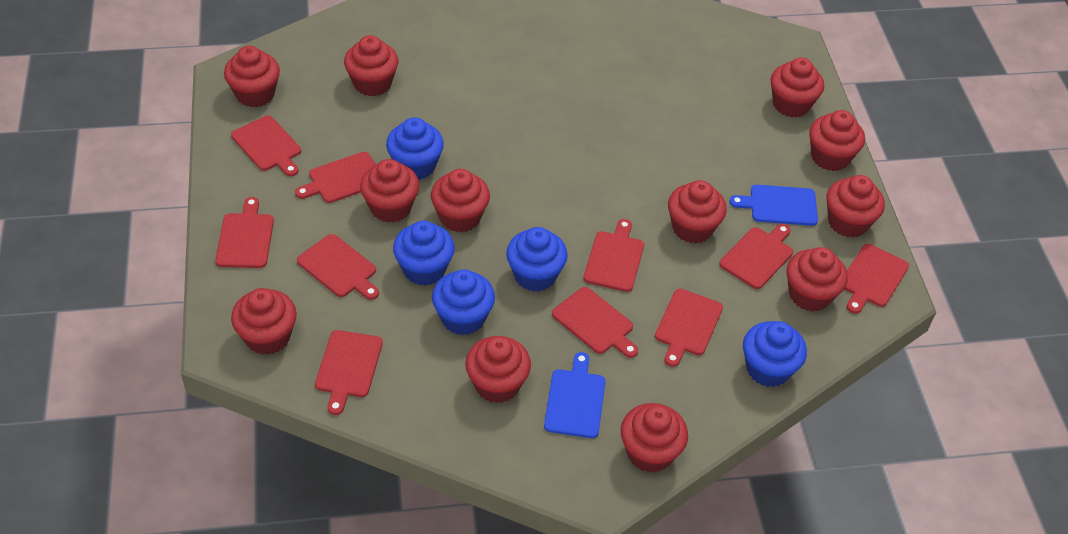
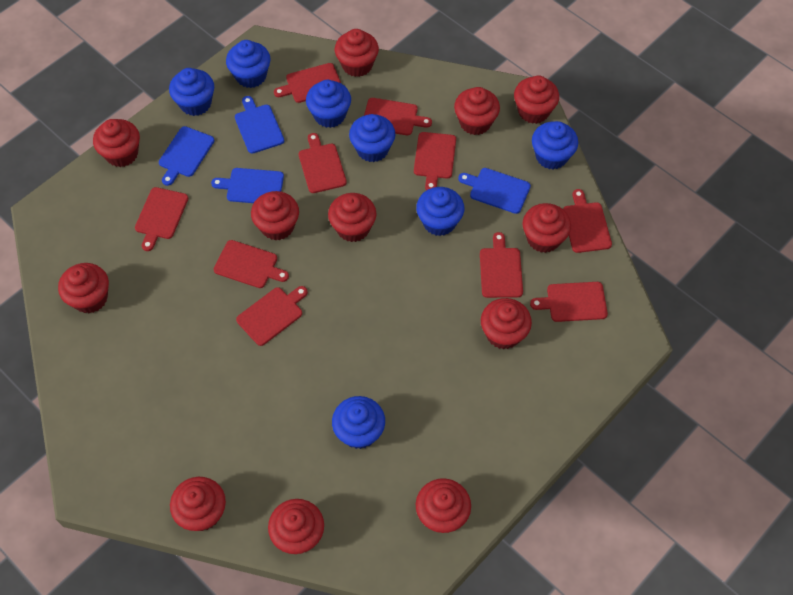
blue cupcake: 5 -> 7
blue cutting board: 2 -> 4

